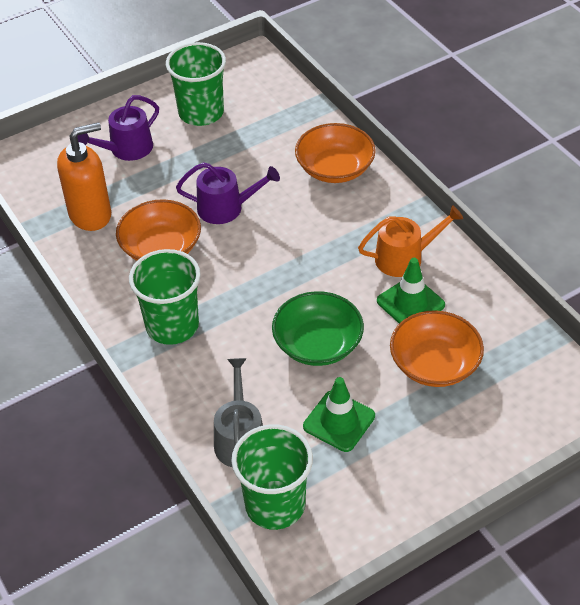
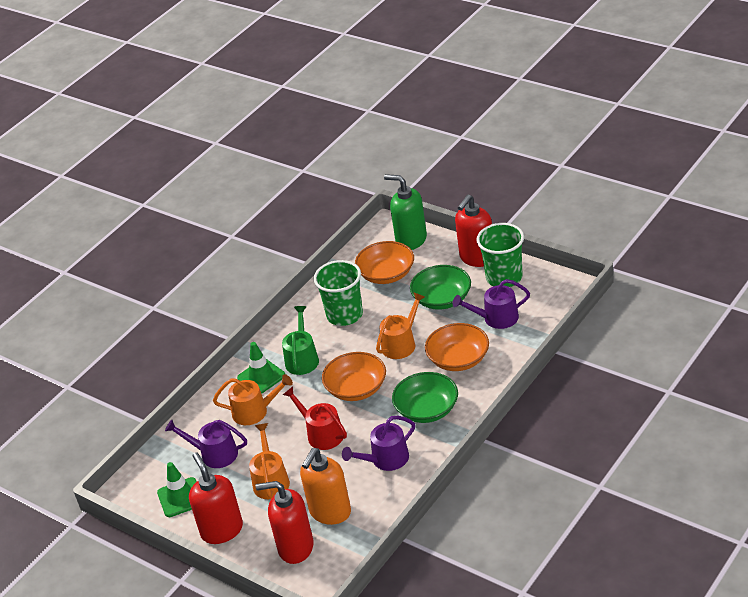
green bowl: 1 -> 2
green cup: 3 -> 2
green soap dispenser: 0 -> 1
green watering can: 0 -> 1
grey watering can: 1 -> 0
orange watering can: 1 -> 3
purple watering can: 2 -> 3
red soap dispenser: 0 -> 3
red watering can: 0 -> 1

